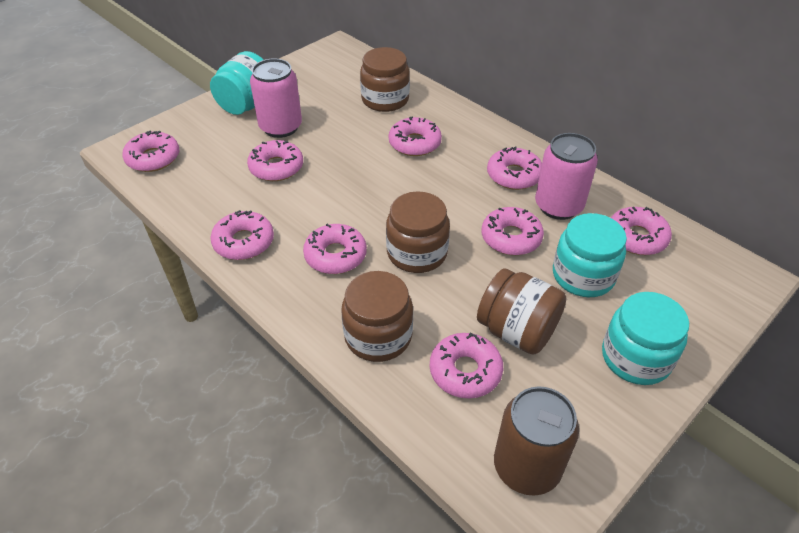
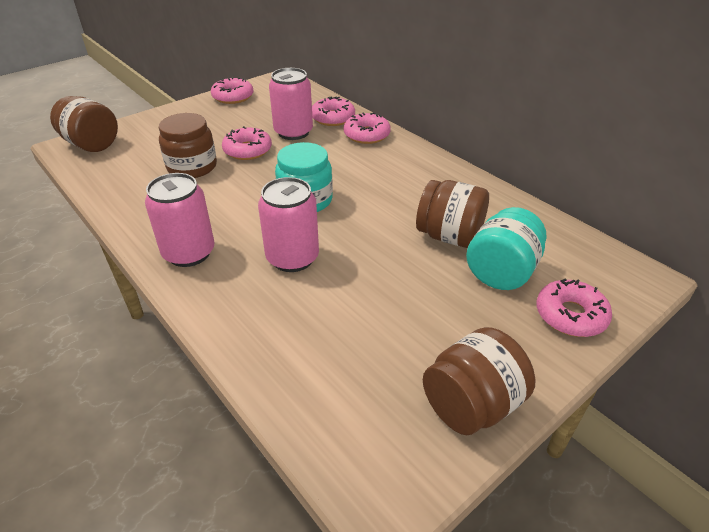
brown can: 1 -> 0
pink can: 2 -> 3
pink donut: 9 -> 5
turquoise jar: 3 -> 2

